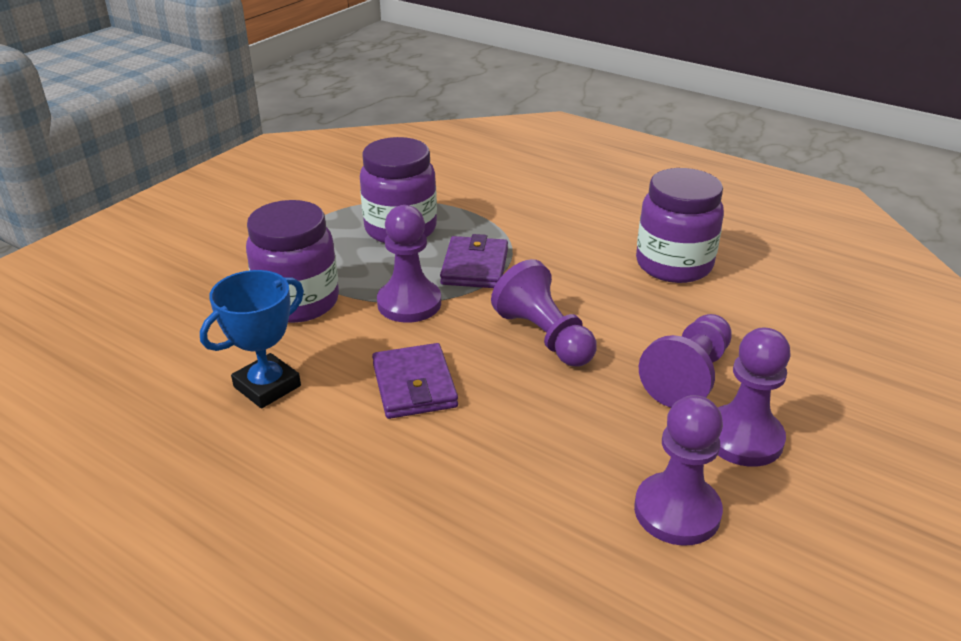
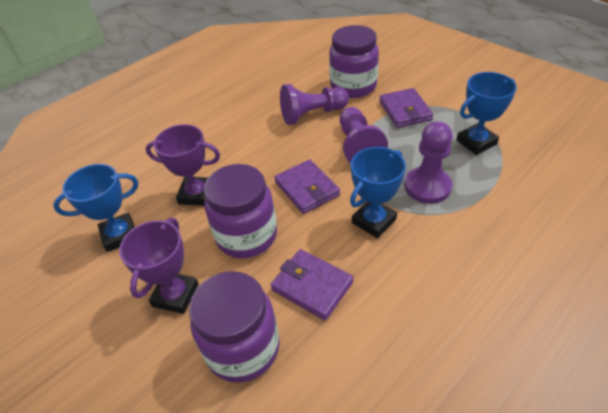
blue trophy: 1 -> 3
purple pawn: 5 -> 3
purple trophy: 0 -> 2
purple wallet: 2 -> 3

